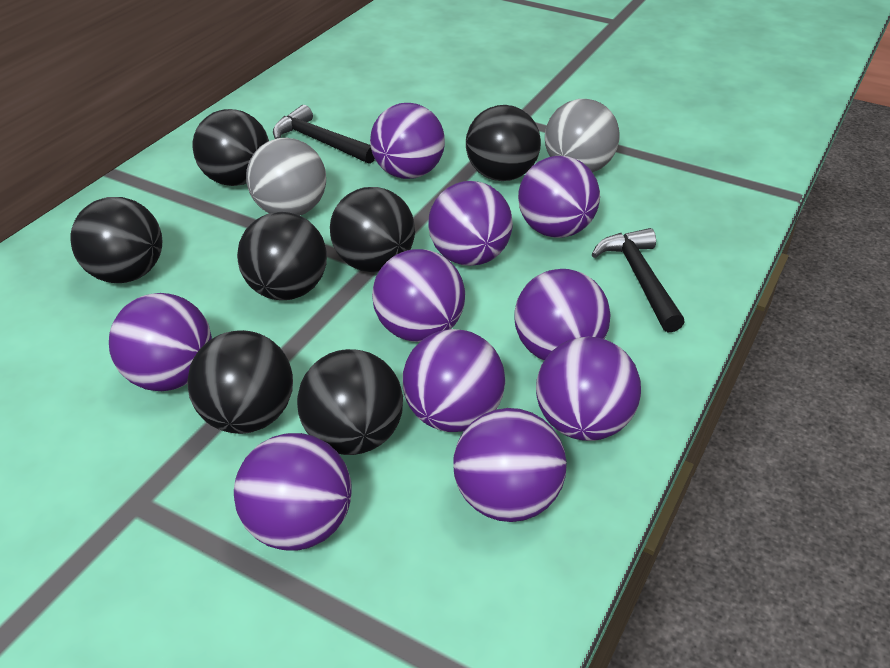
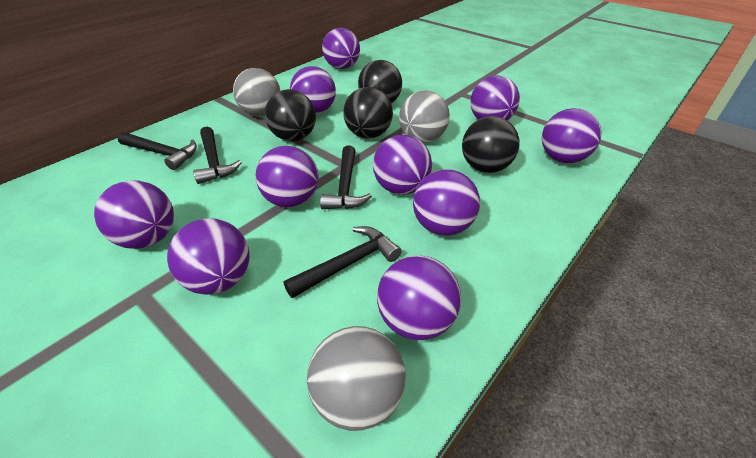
black ball: 7 -> 4
black hammer: 2 -> 4
grey ball: 2 -> 3

